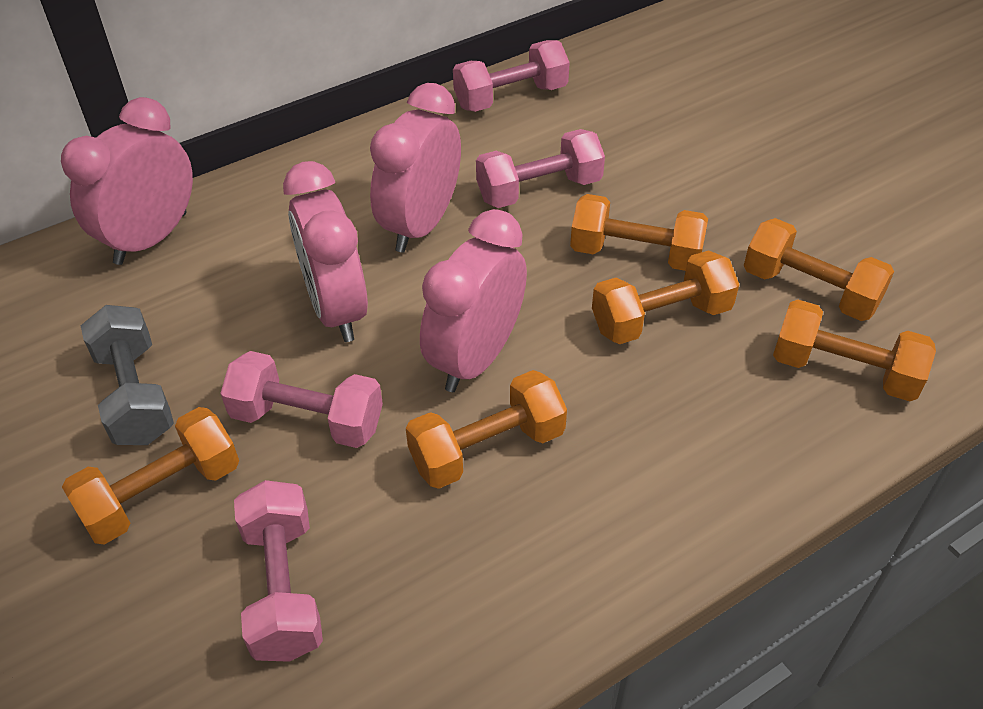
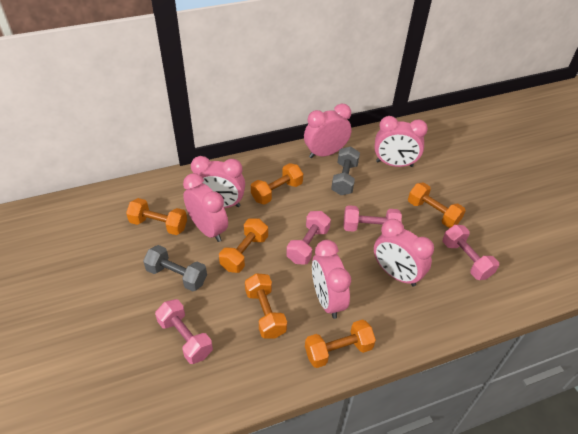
grey dumbbell: 1 -> 2
pink clock: 4 -> 6

